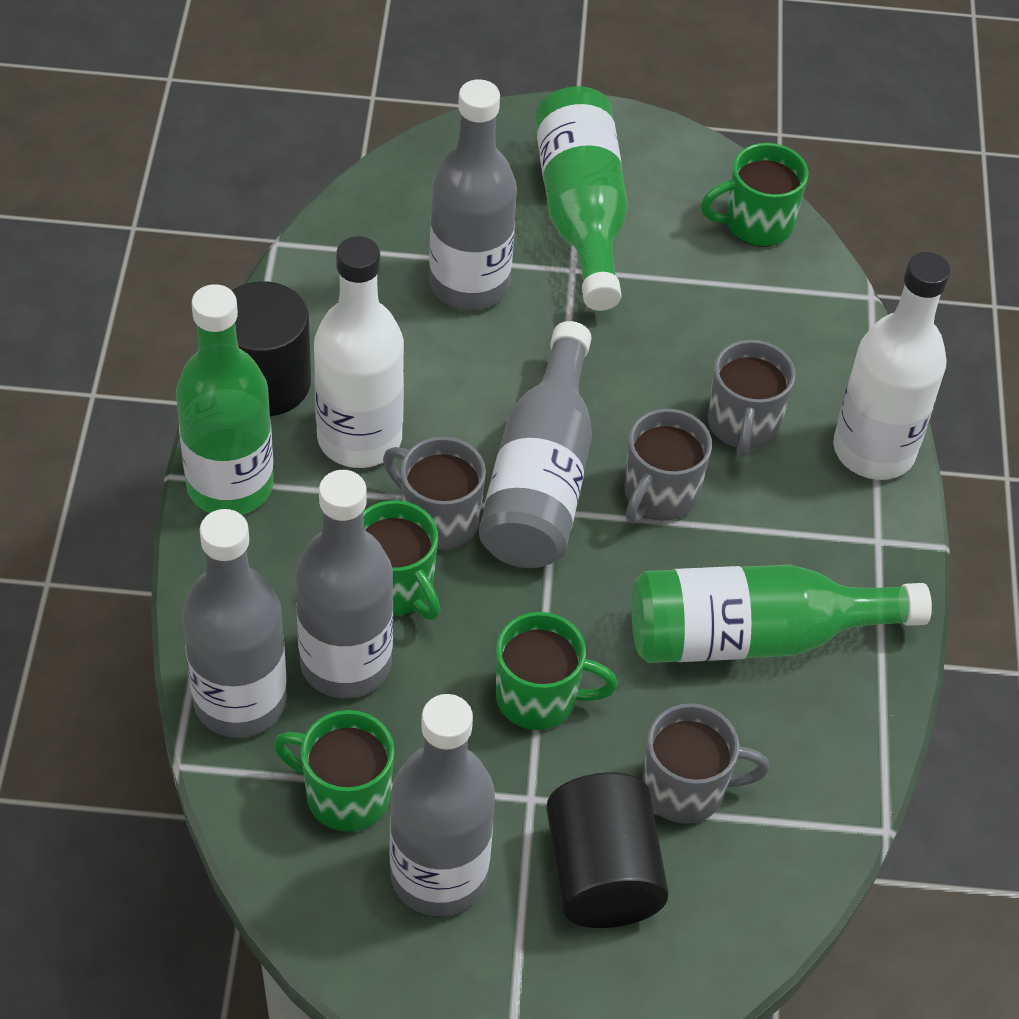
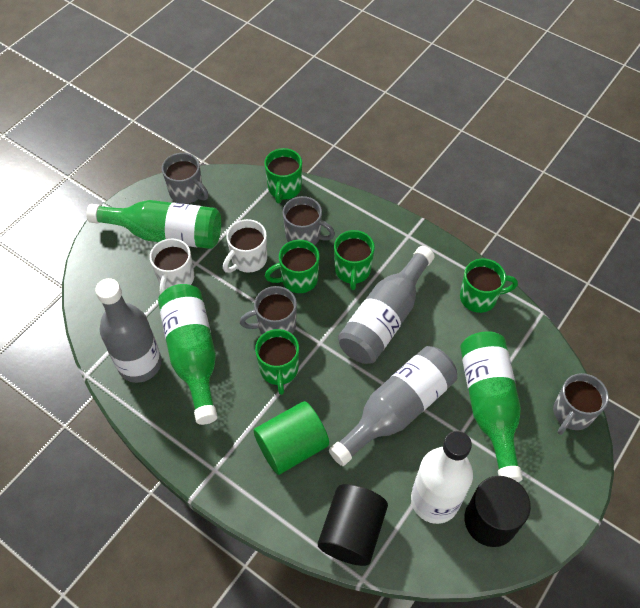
green cylinder: 0 -> 1
green mug: 4 -> 5
grey bottle: 5 -> 3
white bottle: 2 -> 1
white mug: 0 -> 2

